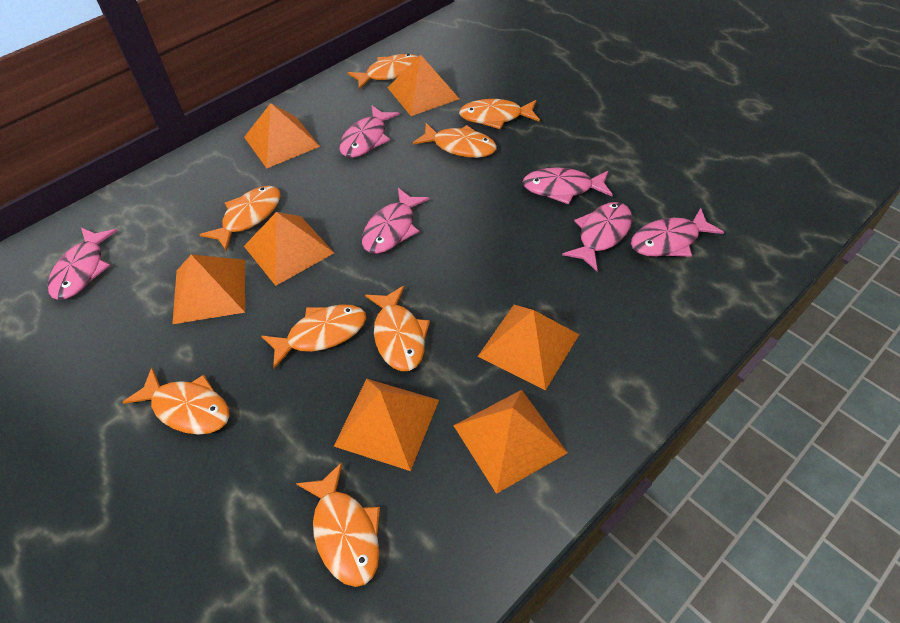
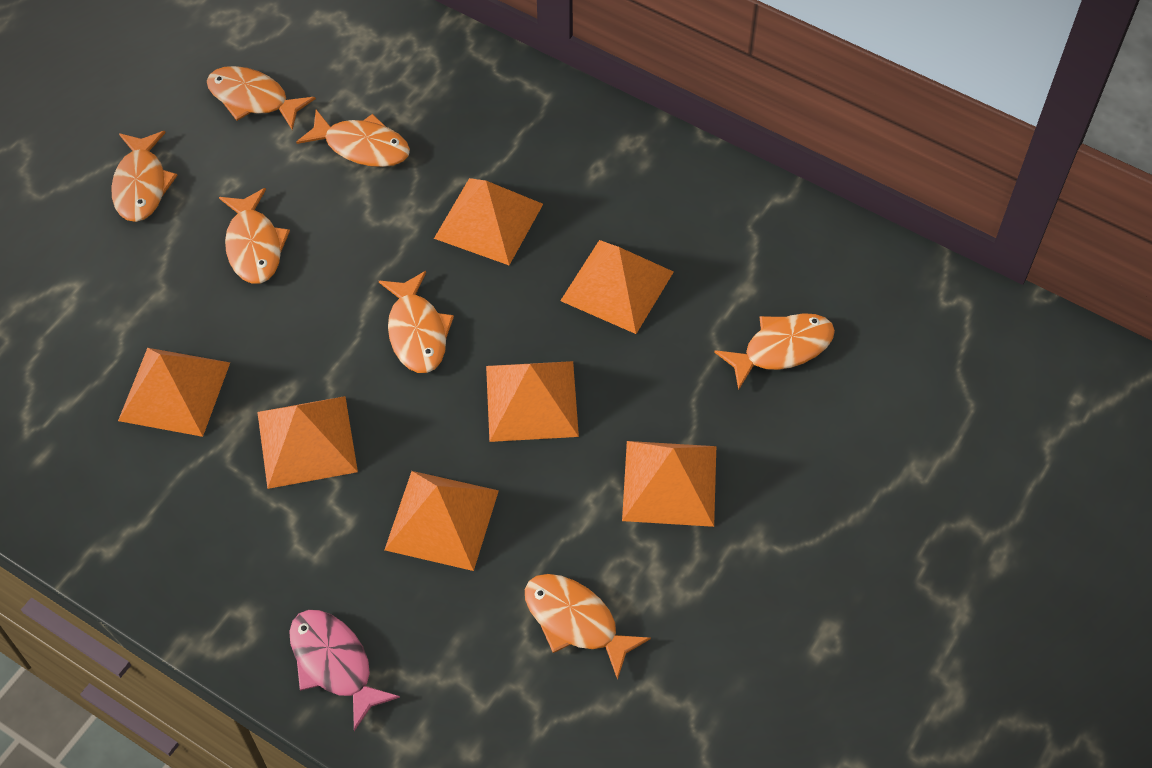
orange fish: 8 -> 7
pink fish: 6 -> 1

